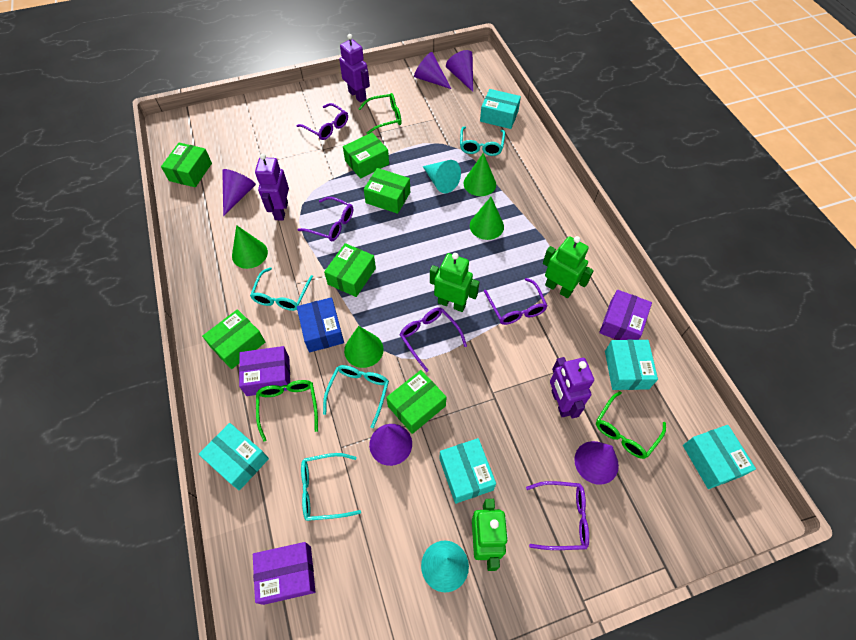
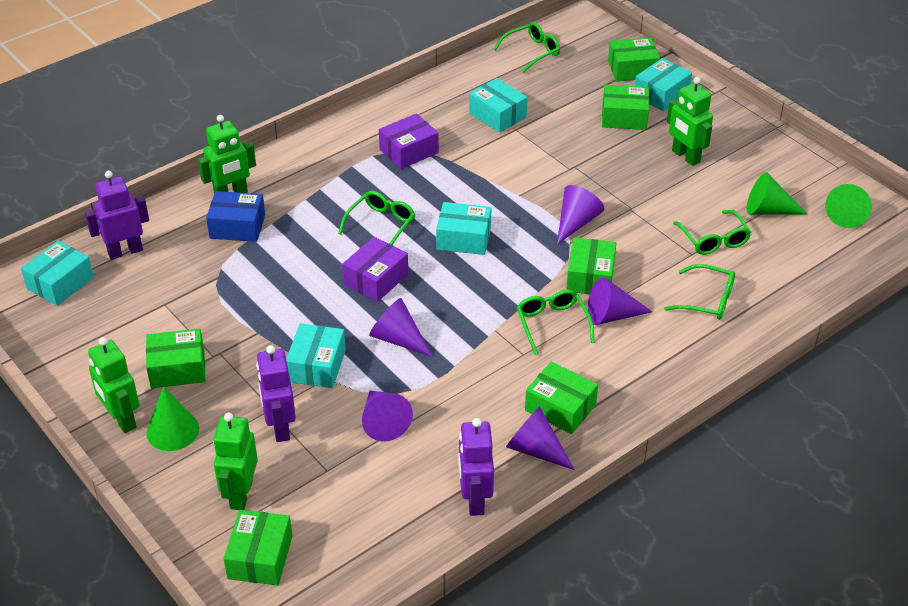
green cone: 4 -> 3
green glasses: 3 -> 5
green robot: 3 -> 4
purple box: 3 -> 2
purple glasses: 5 -> 0
turquoise cone: 2 -> 0
turquoise glasses: 4 -> 0

